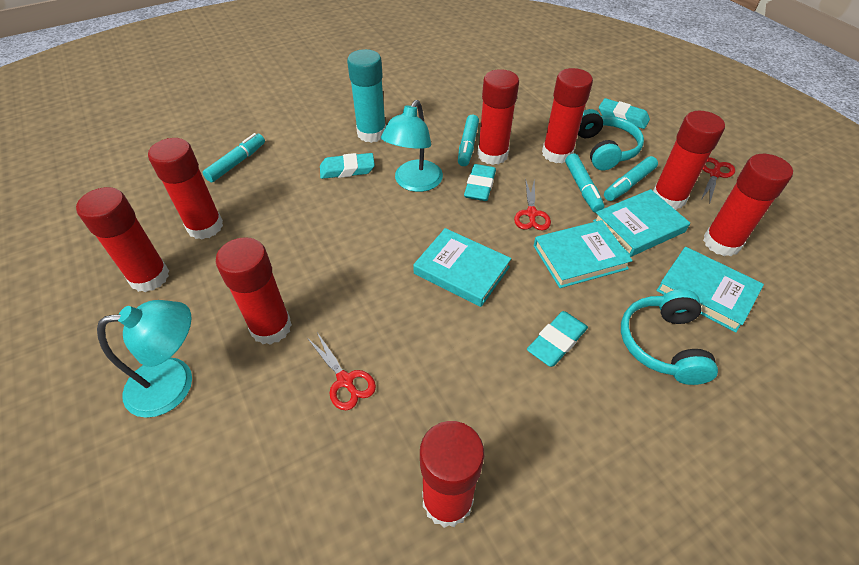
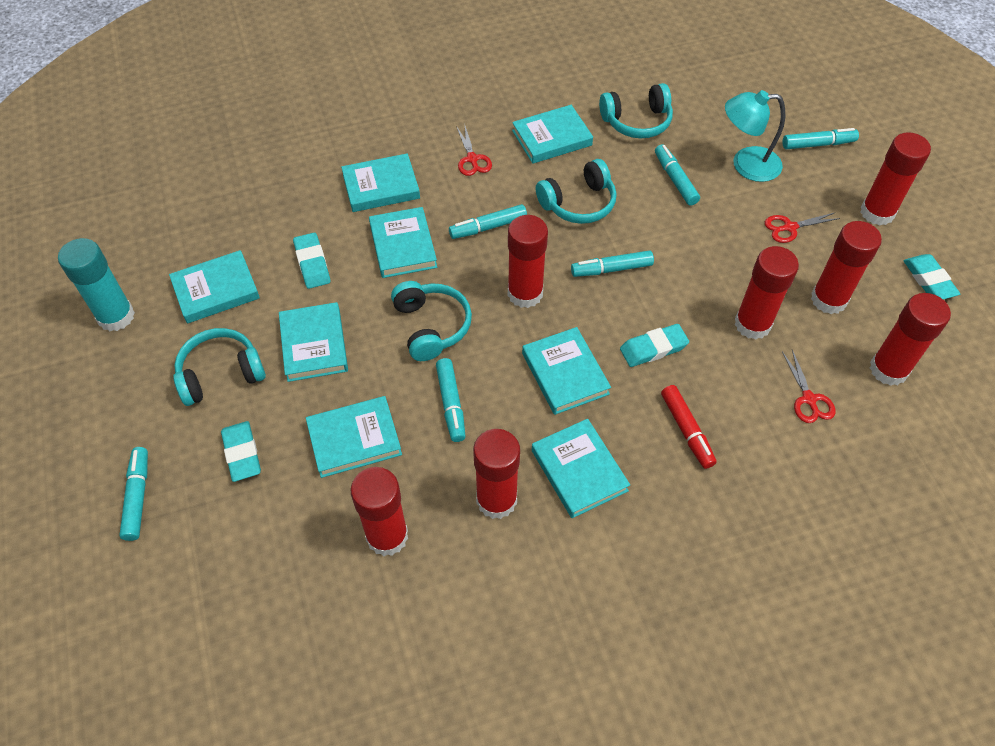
red glue stick: 8 -> 7
red marker: 0 -> 1
turquoise book: 4 -> 8
turquoise headphones: 2 -> 4
turquoise lamp: 2 -> 1
turquoise marker: 4 -> 6

